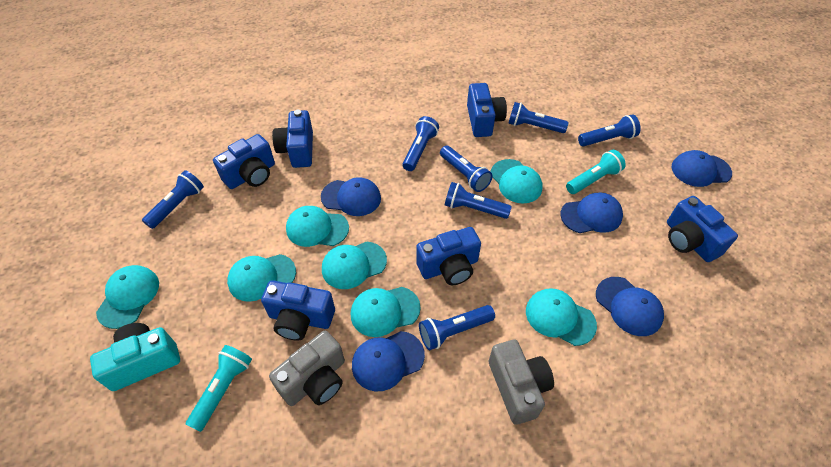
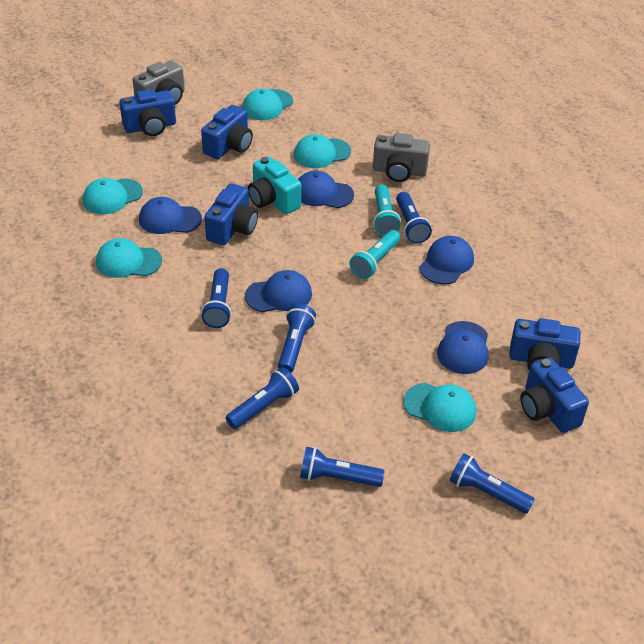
blue camera: 6 -> 5
blue flashlight: 7 -> 6
turquoise cap: 7 -> 5

